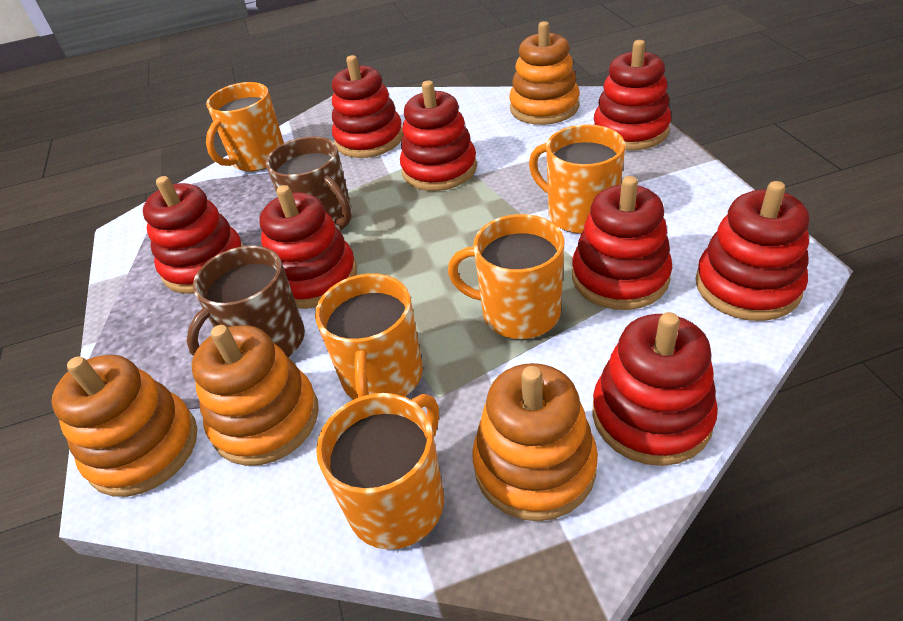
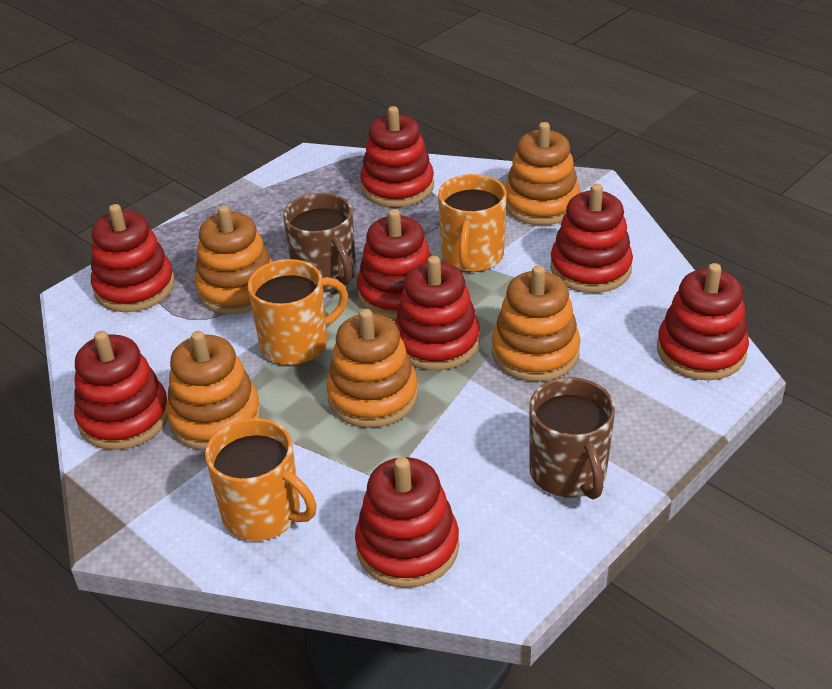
orange mug: 5 -> 3
orange stacking toy: 4 -> 5

